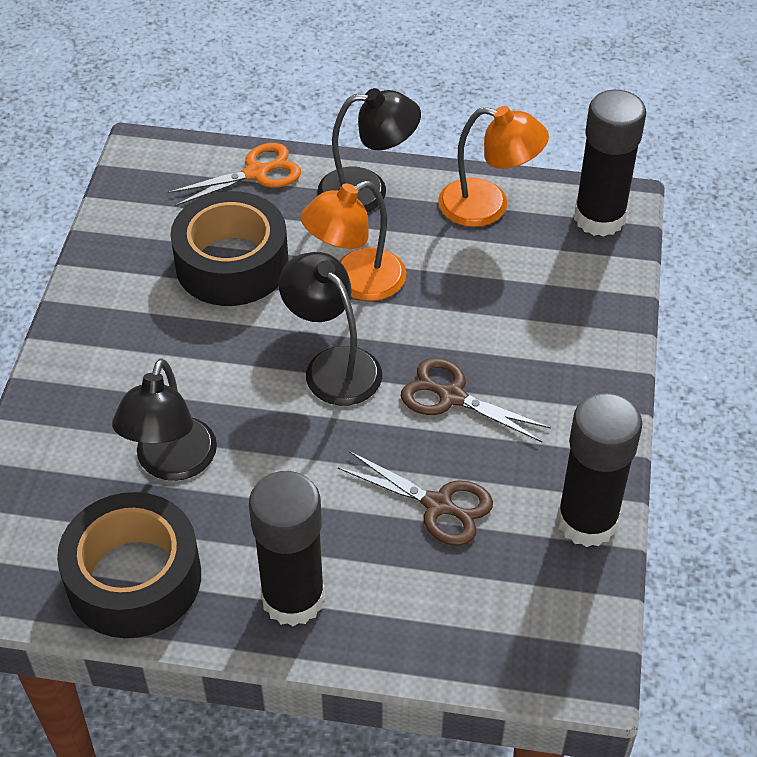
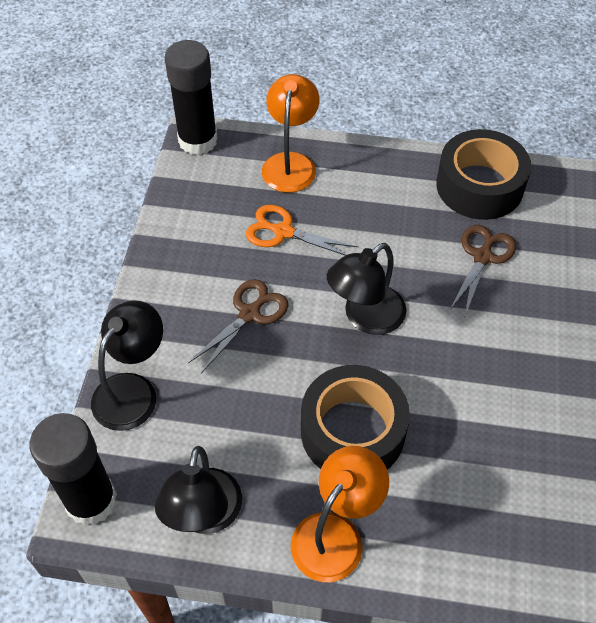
black glue stick: 3 -> 2

